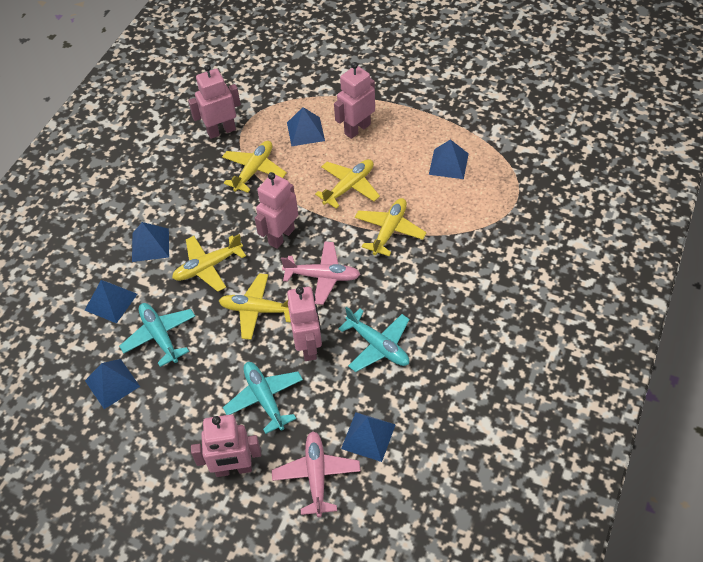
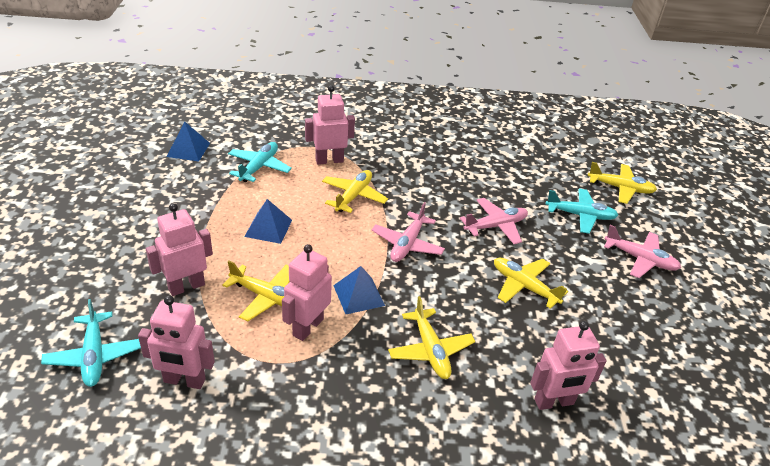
blue pyramid: 6 -> 3
pink plane: 2 -> 3

